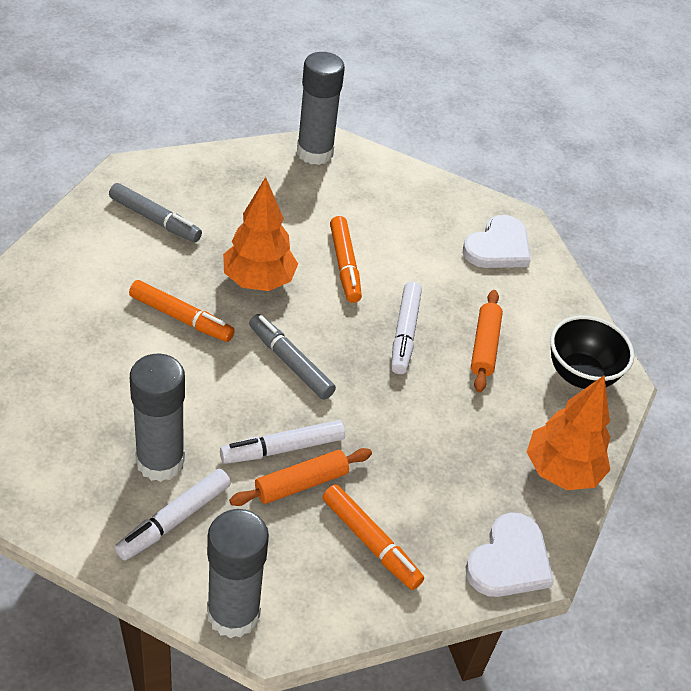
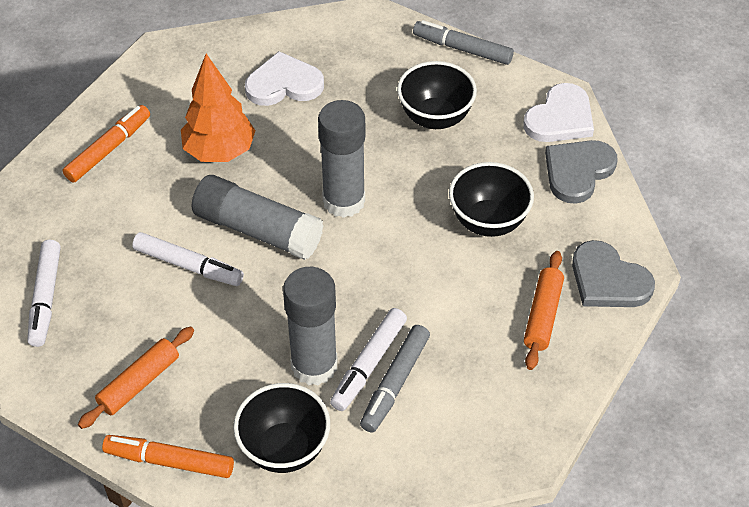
black bowl: 1 -> 3
grey heart: 0 -> 2
orange marker: 3 -> 2
orange tree: 2 -> 1

